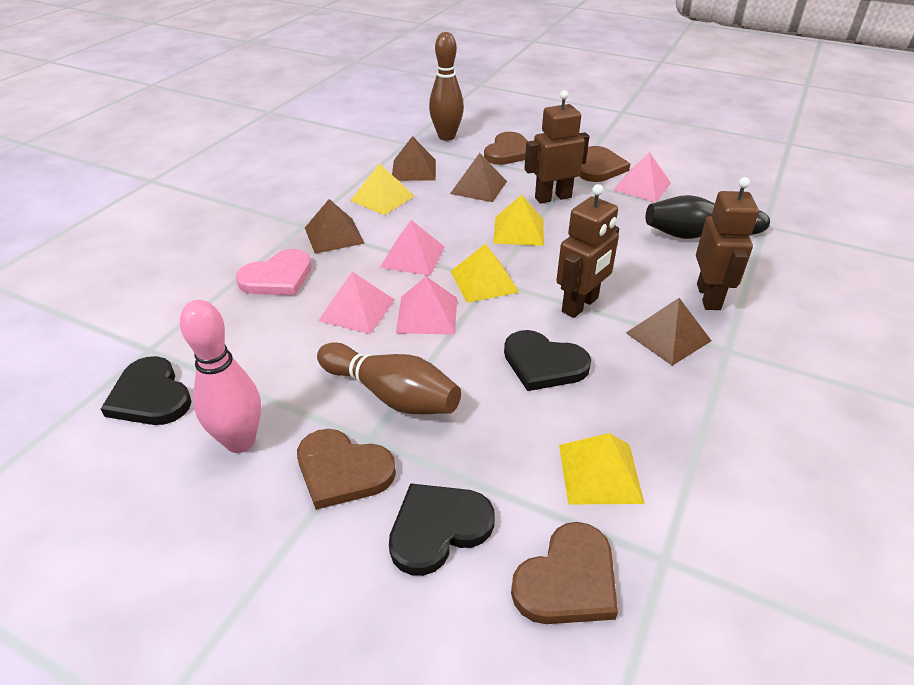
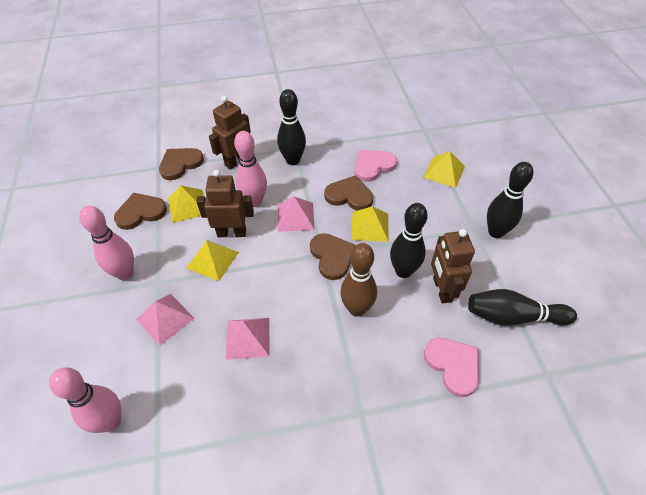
black bowling pin: 1 -> 4
black heart: 3 -> 0
brown bowling pin: 2 -> 1
brown pyramid: 4 -> 0
pink bowling pin: 1 -> 3
pink heart: 1 -> 2
pink pyramid: 4 -> 3

